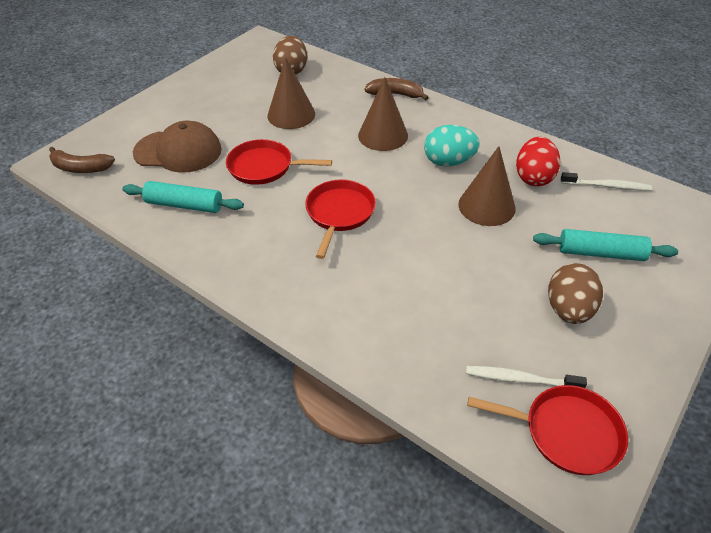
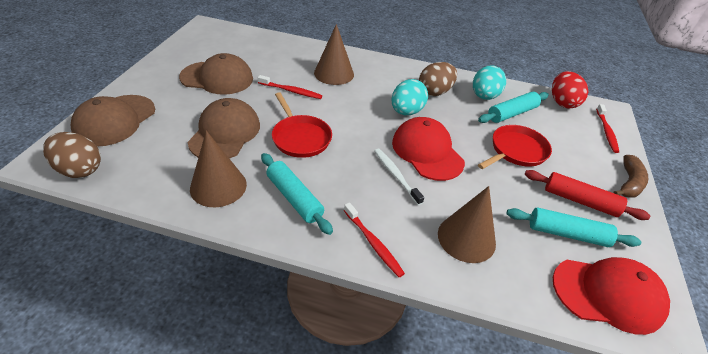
brown banana: 2 -> 1
brown cap: 1 -> 3
red cap: 0 -> 2
red pan: 3 -> 2
red rolling pin: 0 -> 1
red toothbrush: 0 -> 3
turquoise egg: 1 -> 2
turquoise rolling pin: 2 -> 3
white toothbrush: 2 -> 1

